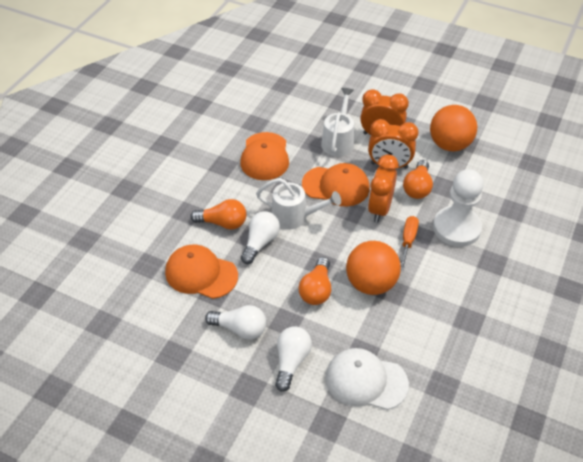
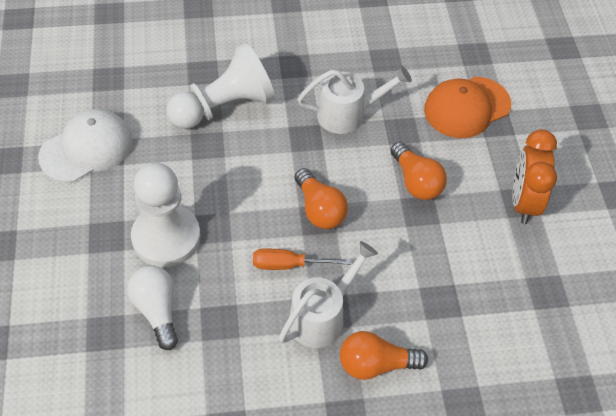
orange ball: 2 -> 0
orange cap: 3 -> 1
orange clock: 3 -> 1
white light bulb: 3 -> 1
white pawn: 1 -> 2

